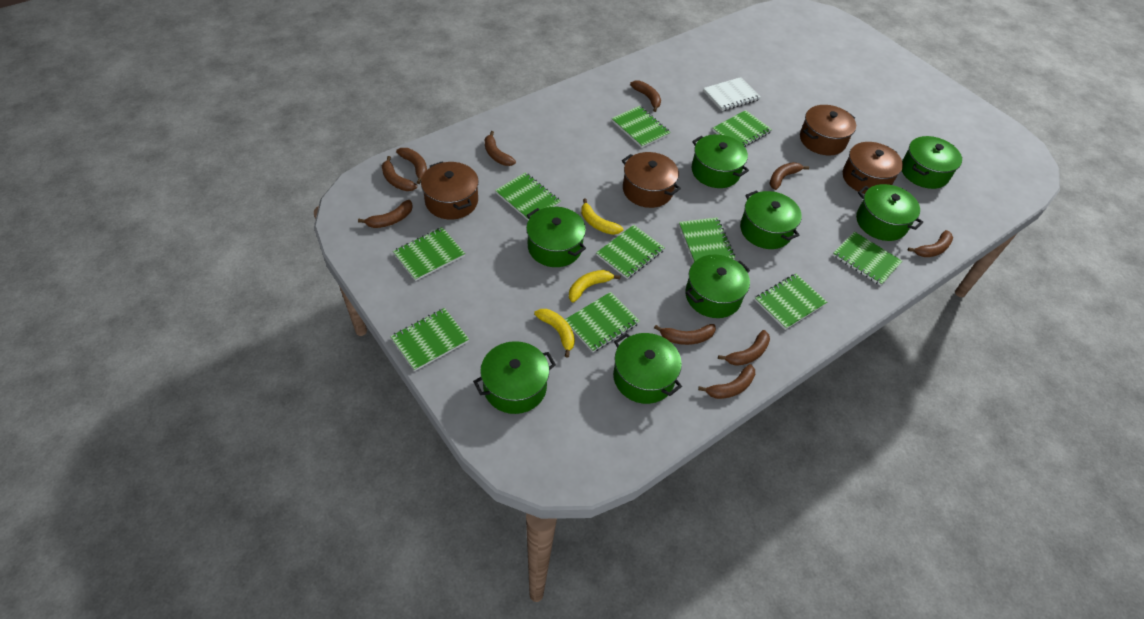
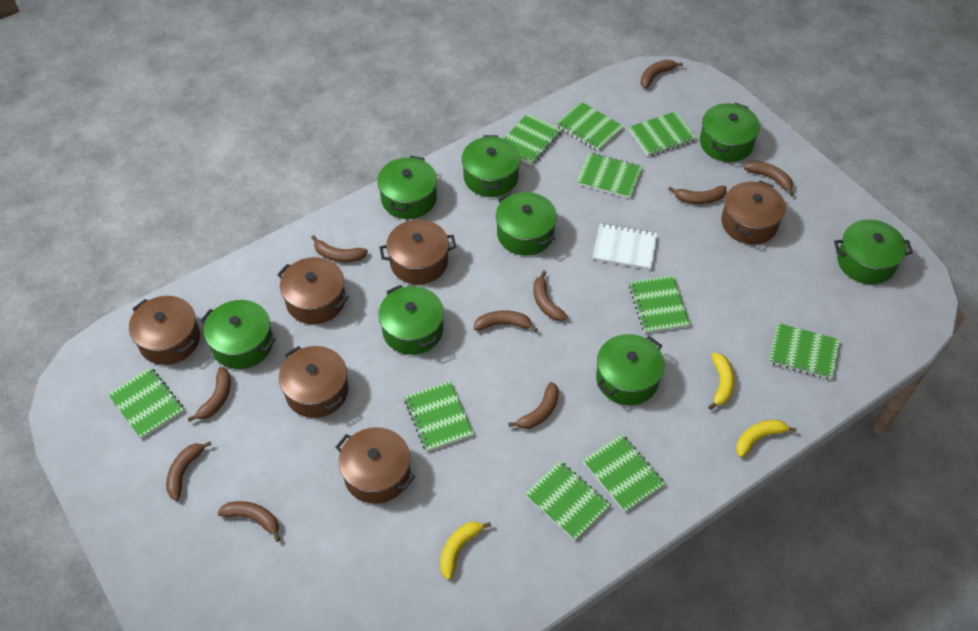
brown pot: 4 -> 6

